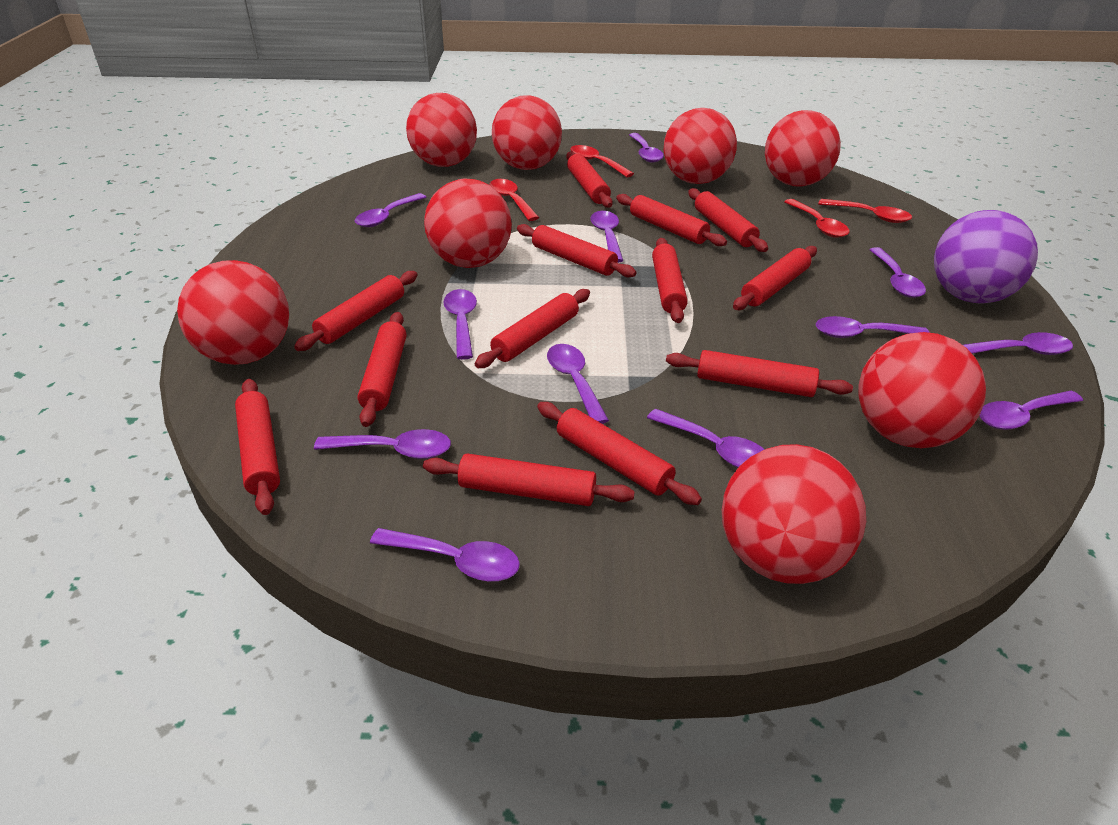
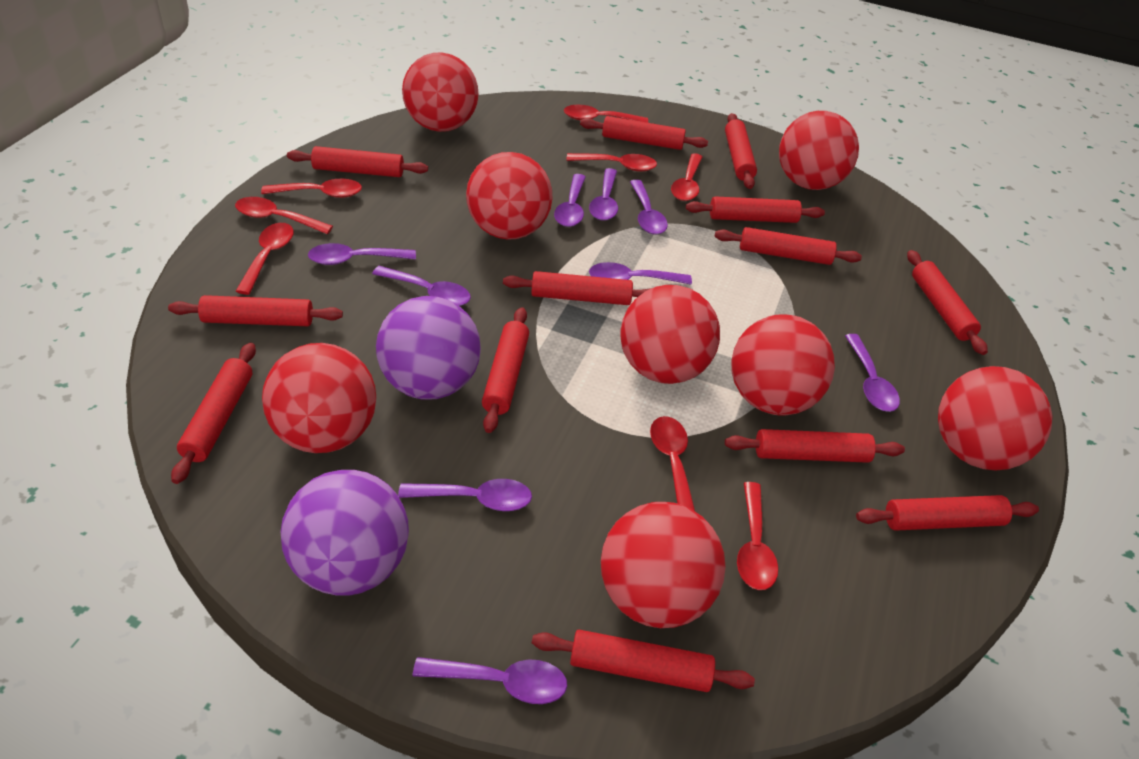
purple ball: 1 -> 2
purple spoon: 12 -> 9
red spoon: 4 -> 8

